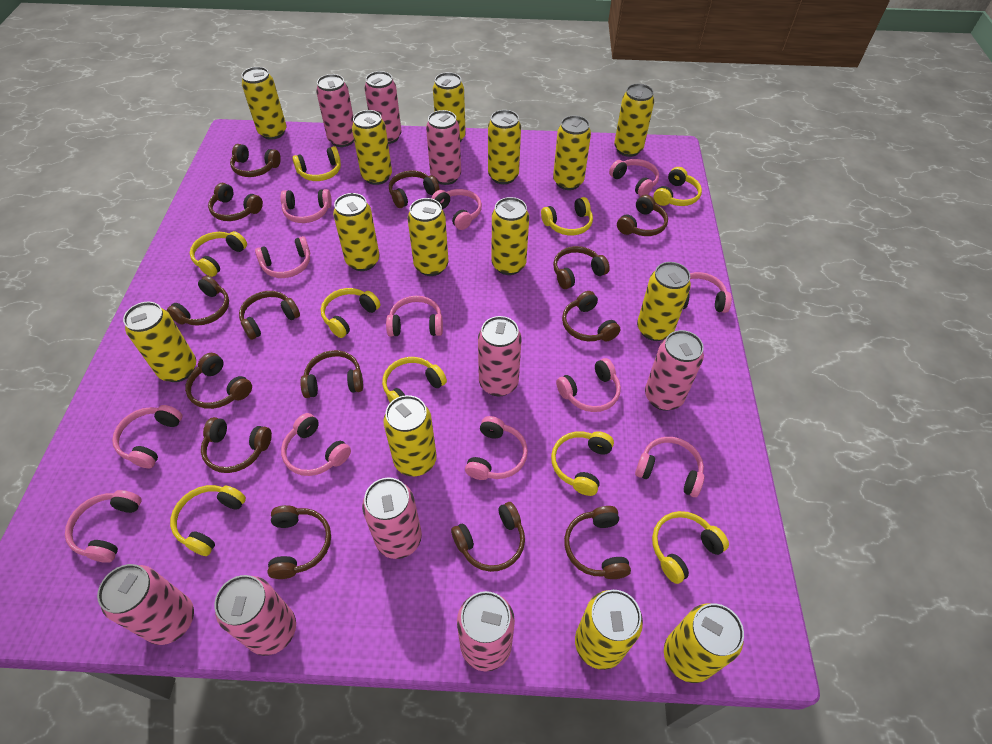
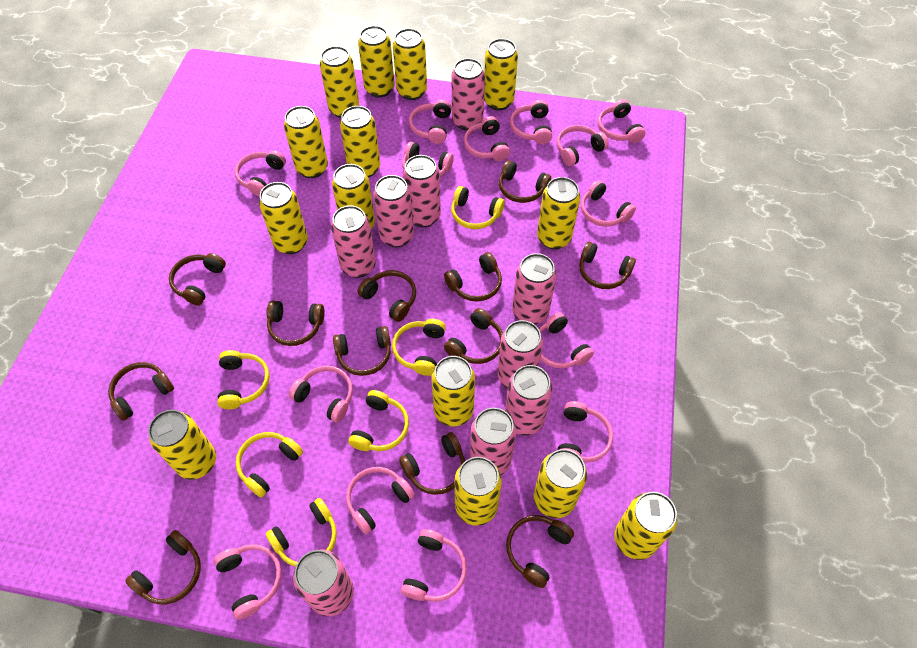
brown headphones: 14 -> 12
pink headphones: 12 -> 14
yellow headphones: 9 -> 6

